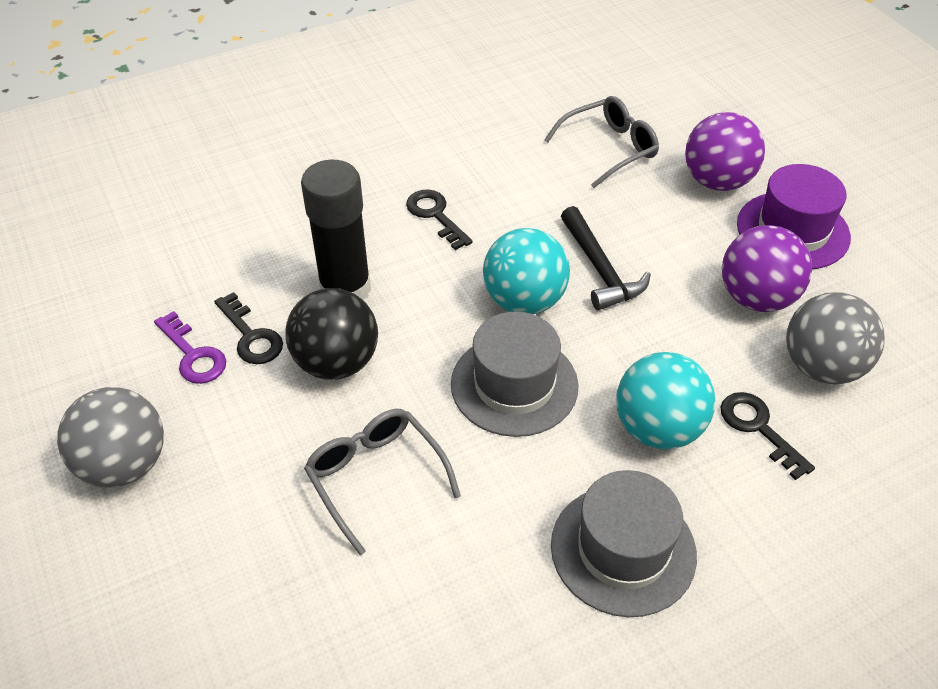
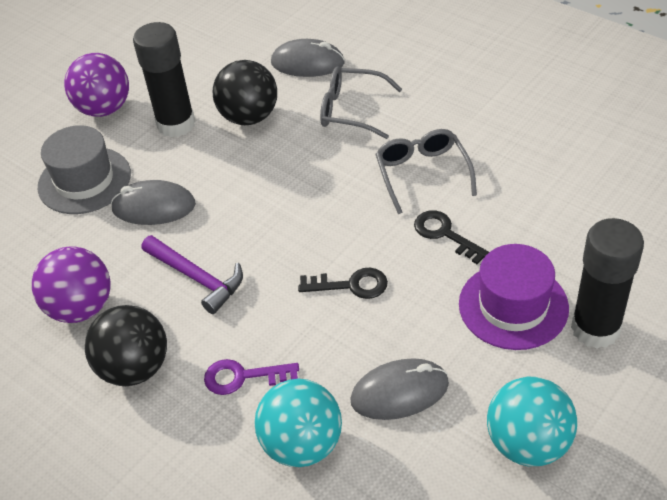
black ball: 1 -> 2
black glue stick: 1 -> 2
black hammer: 1 -> 0
black key: 3 -> 2
grey ball: 2 -> 0
grey hat: 2 -> 1
grey mouse: 0 -> 3
purple hammer: 0 -> 1

